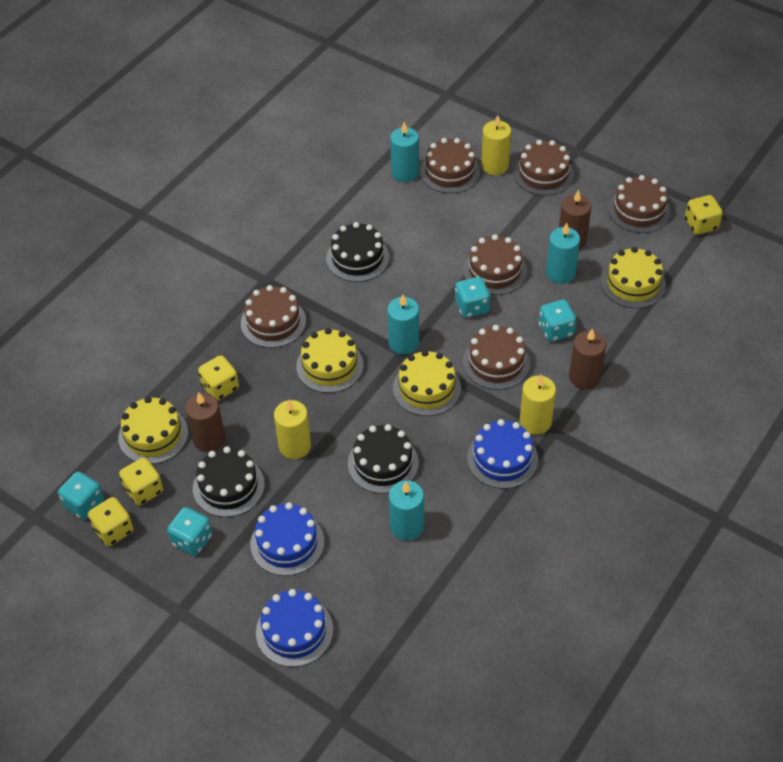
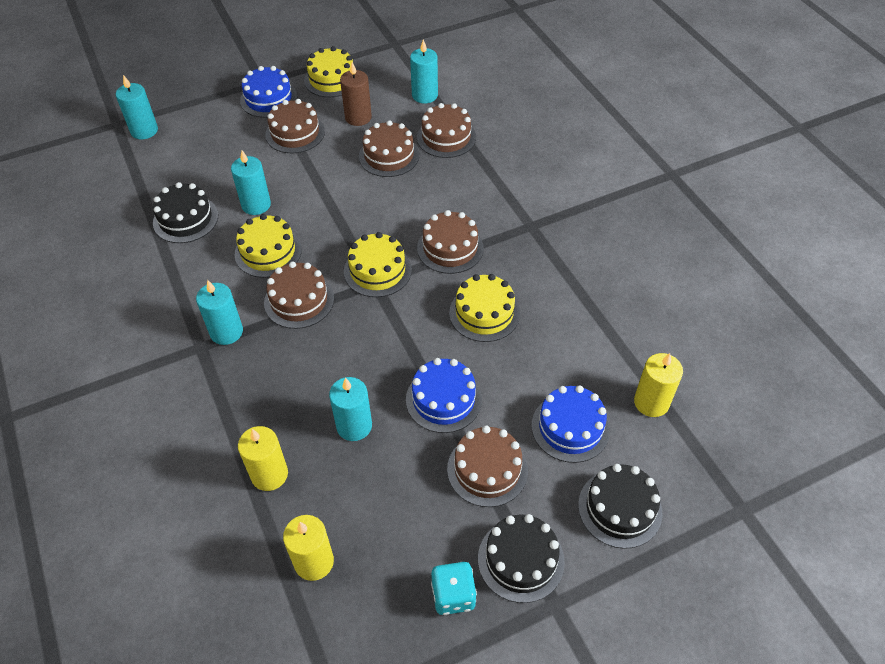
brown candle: 3 -> 1
turquoise candle: 4 -> 5
turquoise dice: 4 -> 1
yellow dice: 4 -> 0

